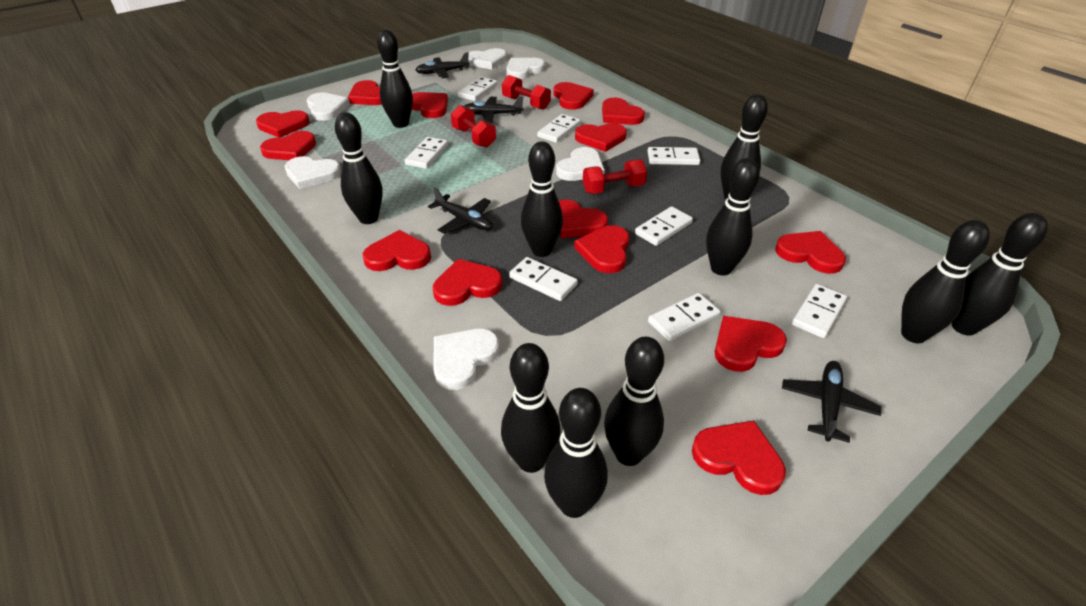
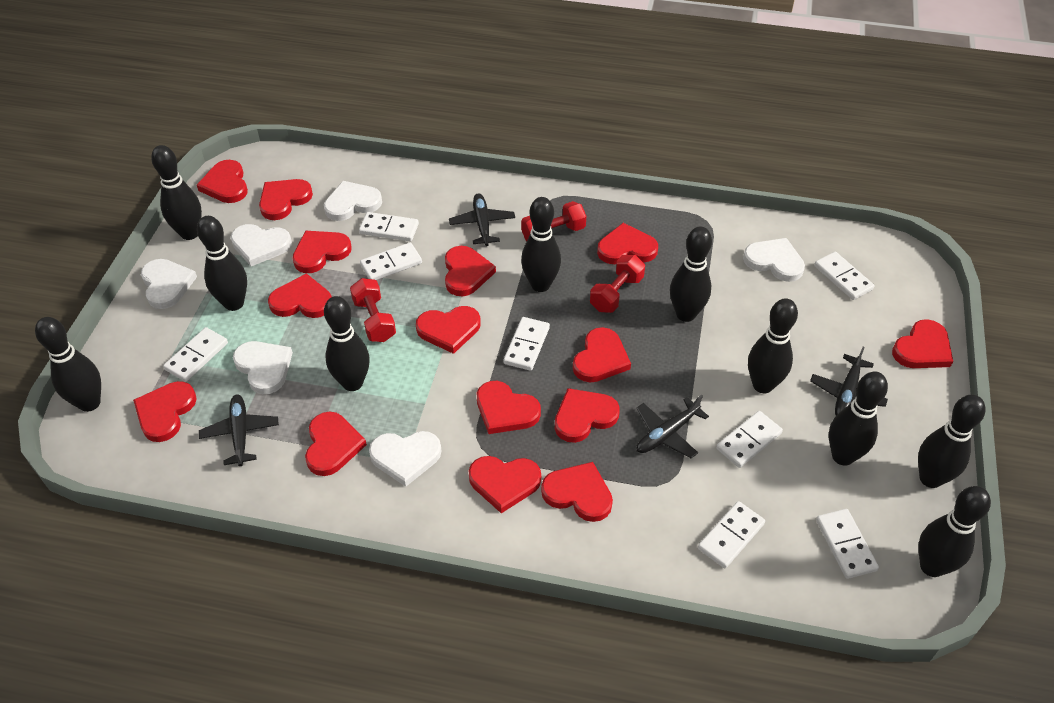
red heart: 14 -> 15

